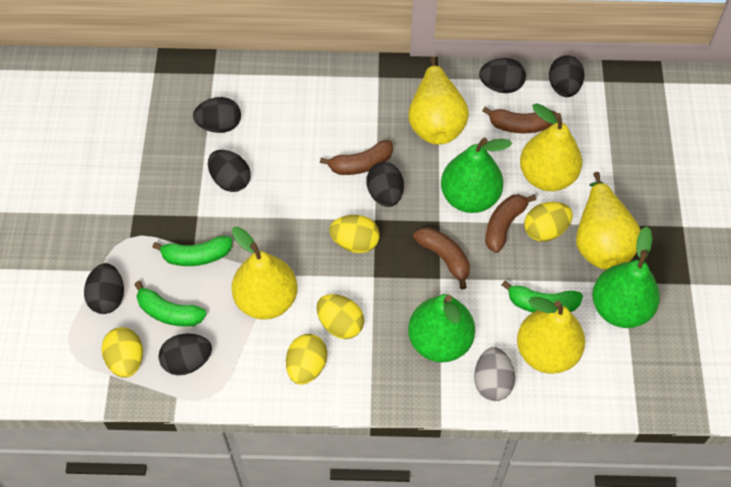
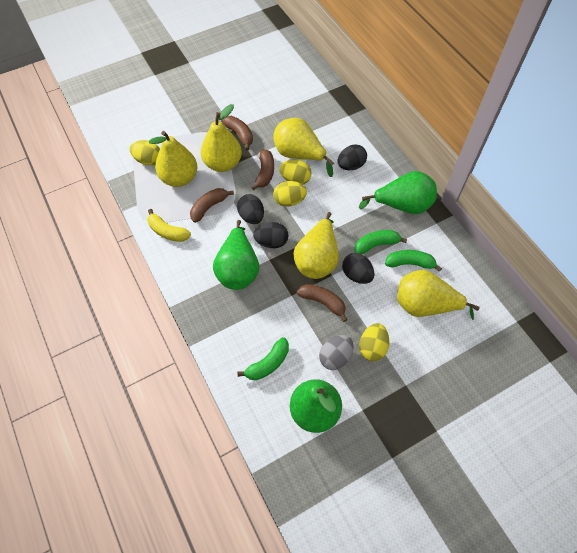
black egg: 7 -> 4
yellow banana: 0 -> 1
yellow egg: 5 -> 4

